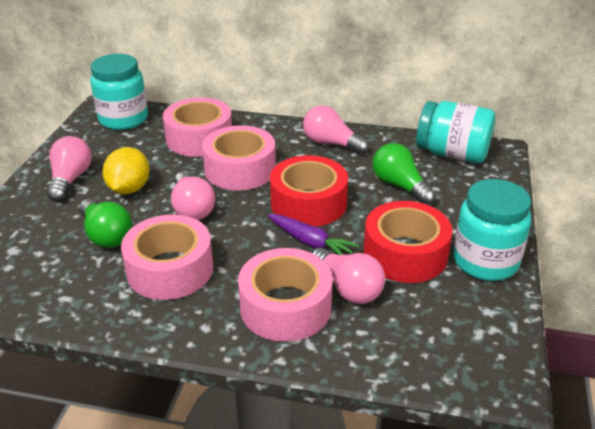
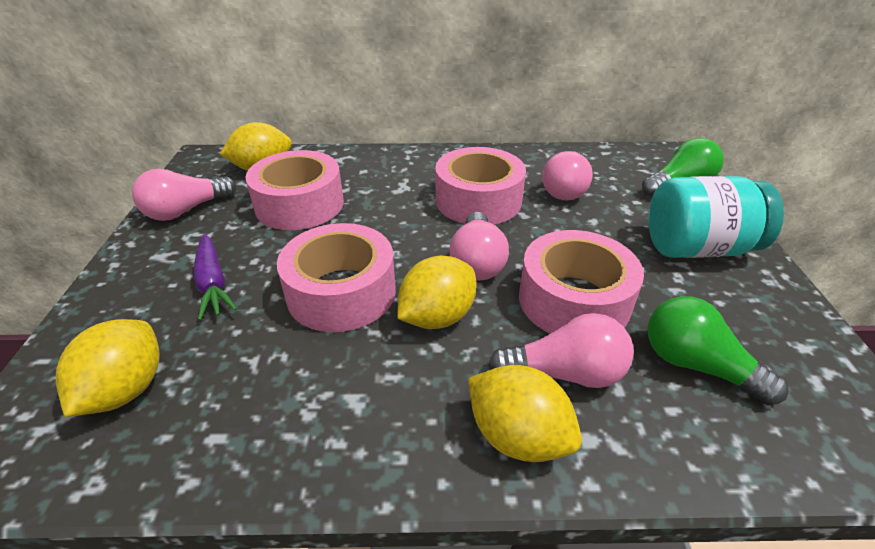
red tape: 2 -> 0
turquoise jar: 3 -> 1
yellow lemon: 1 -> 4

